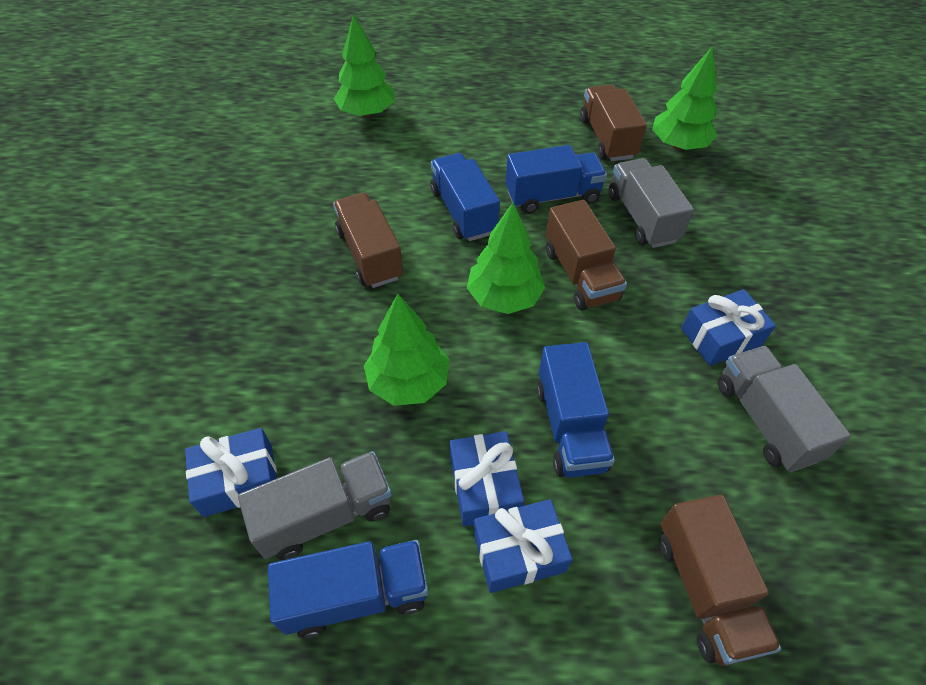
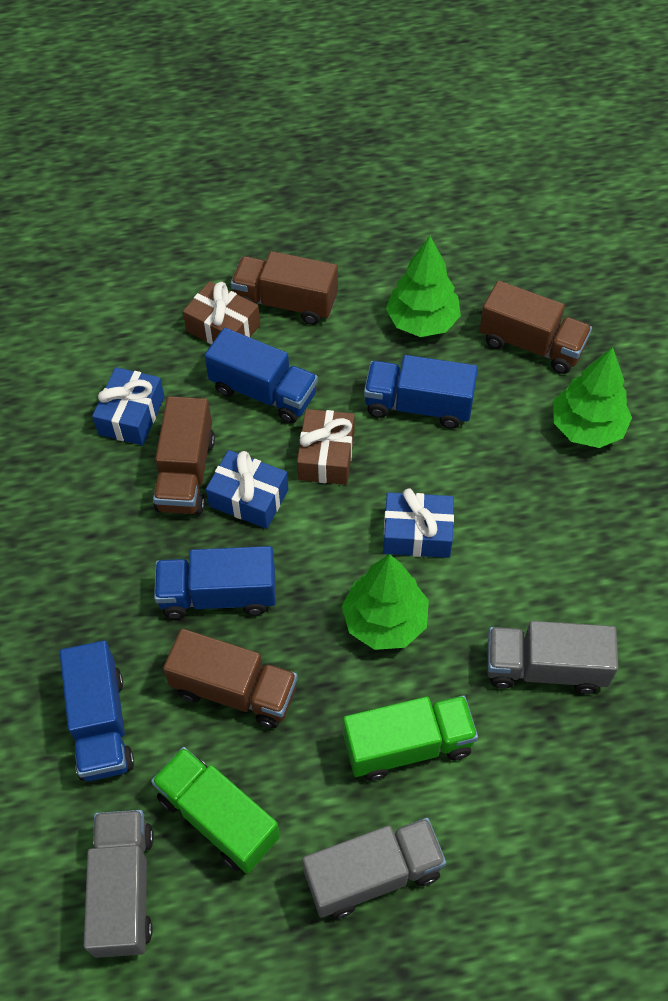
blue gift: 4 -> 3
brown gift: 0 -> 2
green tree: 4 -> 3
green truck: 0 -> 2

